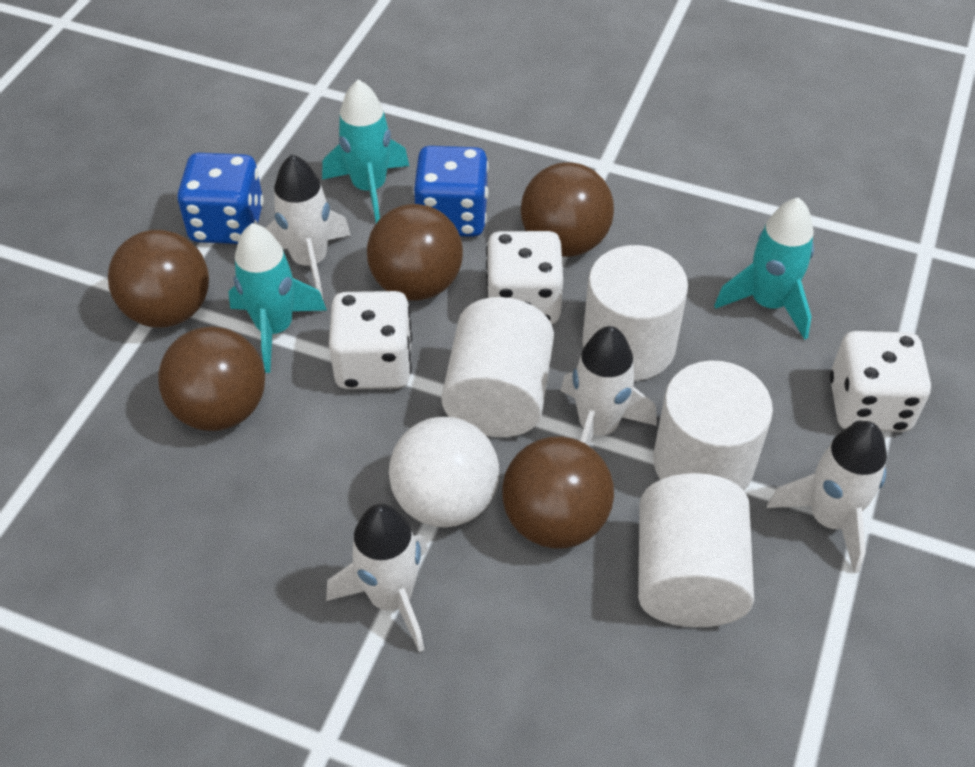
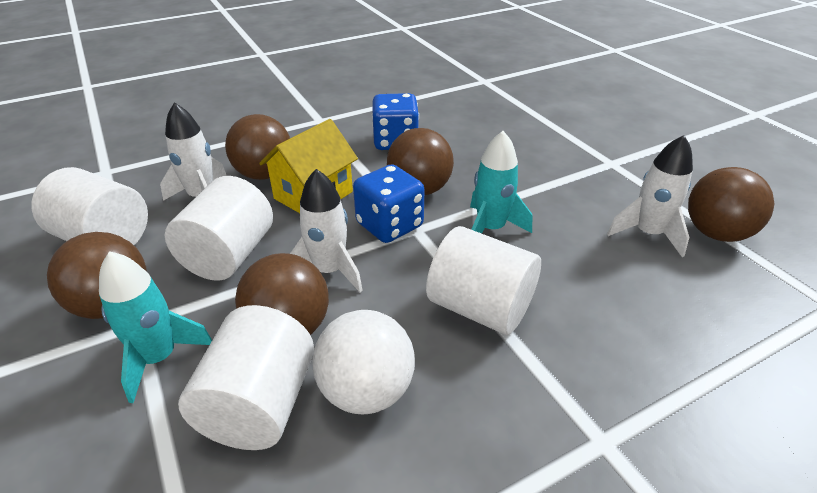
turquoise rocket: 3 -> 2
white dice: 3 -> 0
white rocket: 4 -> 3
yellow house: 0 -> 1

